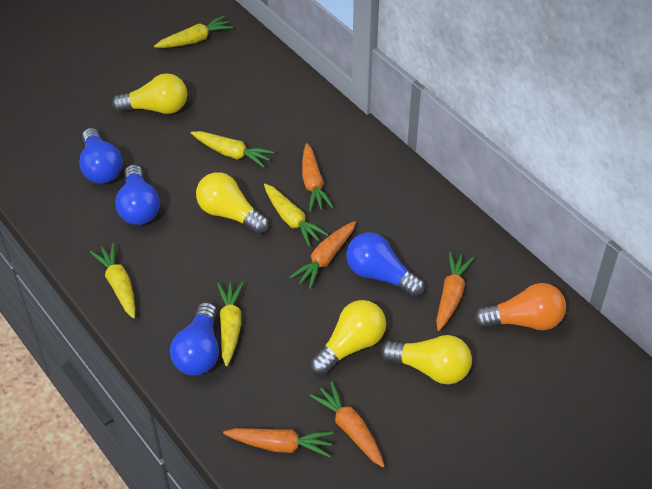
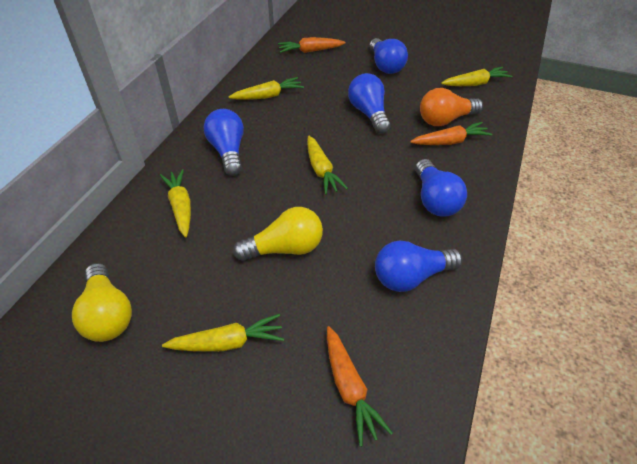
blue light bulb: 4 -> 5
orange carrot: 5 -> 3
yellow light bulb: 4 -> 2

